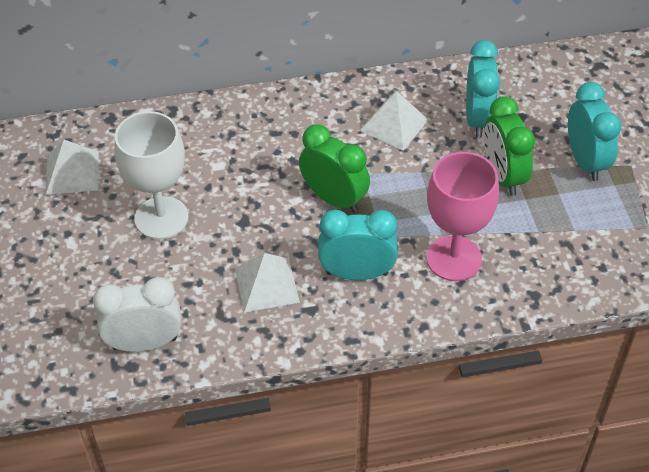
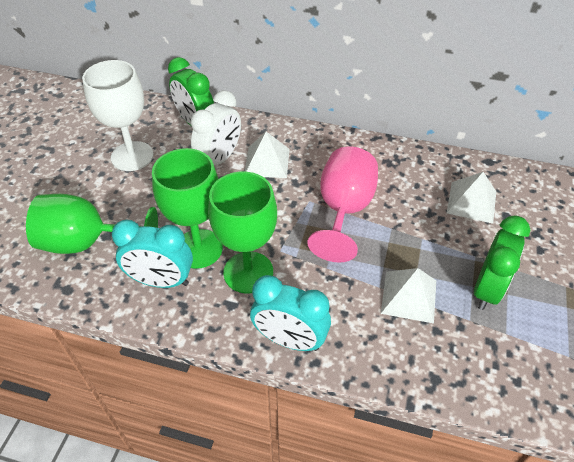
green goblet: 0 -> 3
turquoise clock: 3 -> 2

